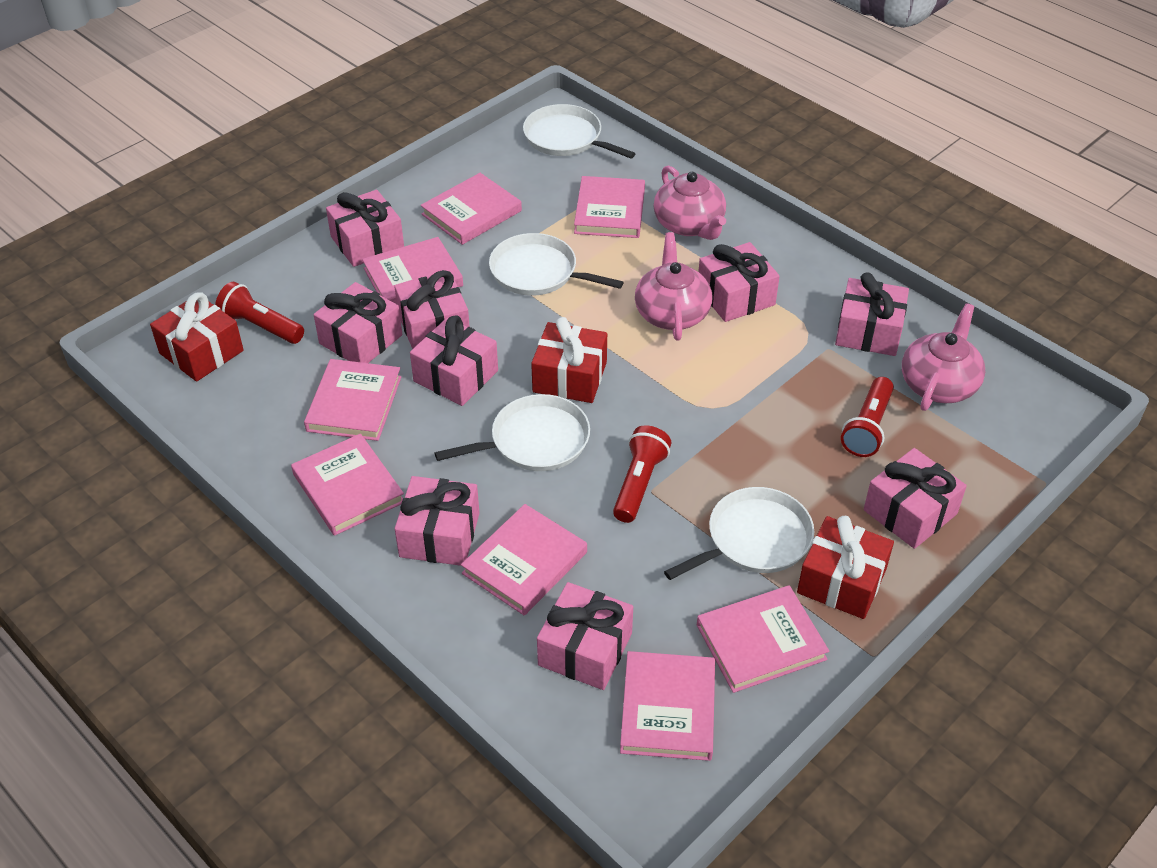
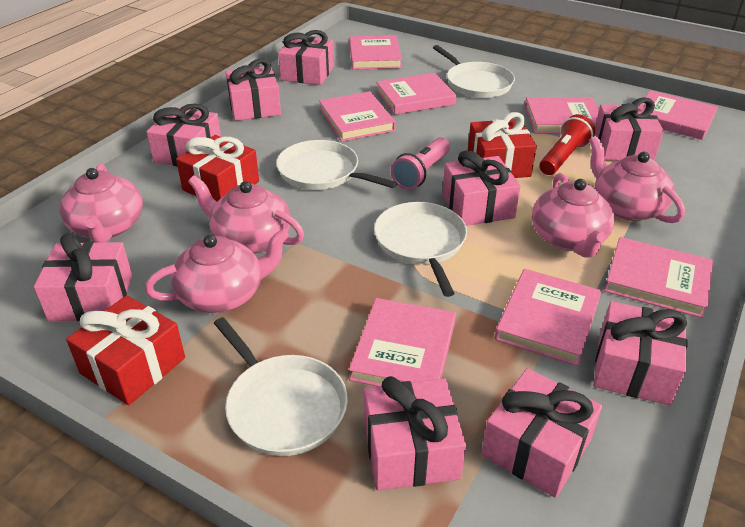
pink flashlight: 0 -> 1
pink teapot: 3 -> 5
red flashlight: 3 -> 1

